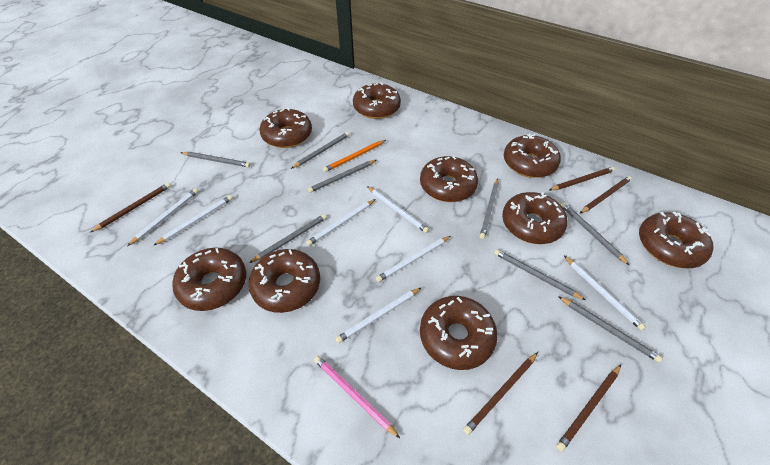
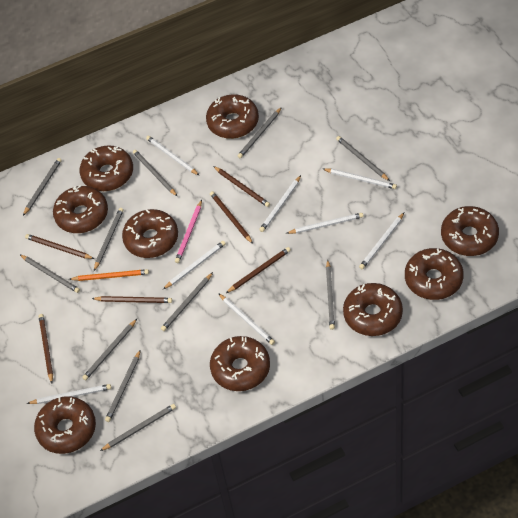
brown pencil: 5 -> 6
grey pencil: 8 -> 11
white pencil: 7 -> 8

